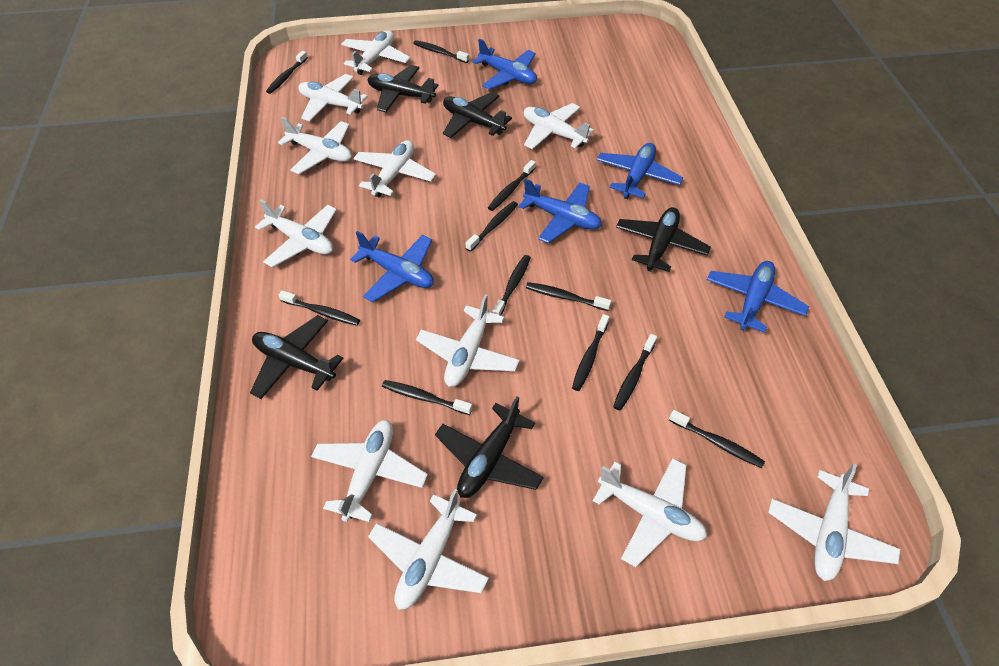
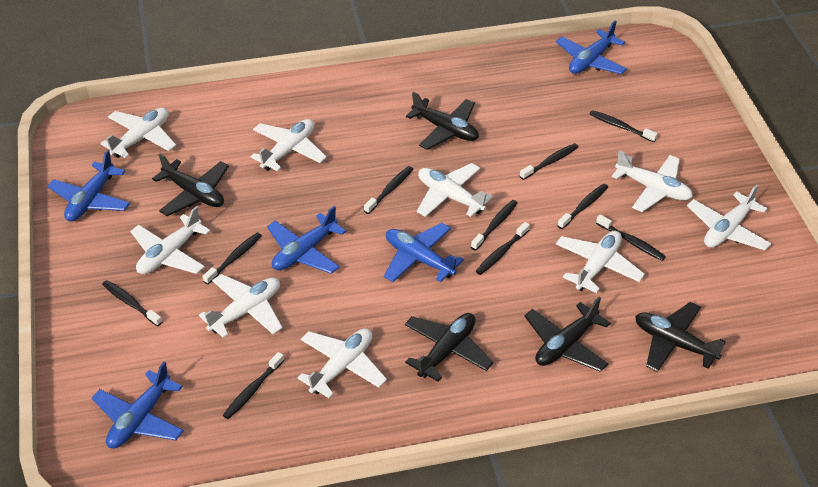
black toothbrush: 11 -> 10
white plane: 11 -> 9

